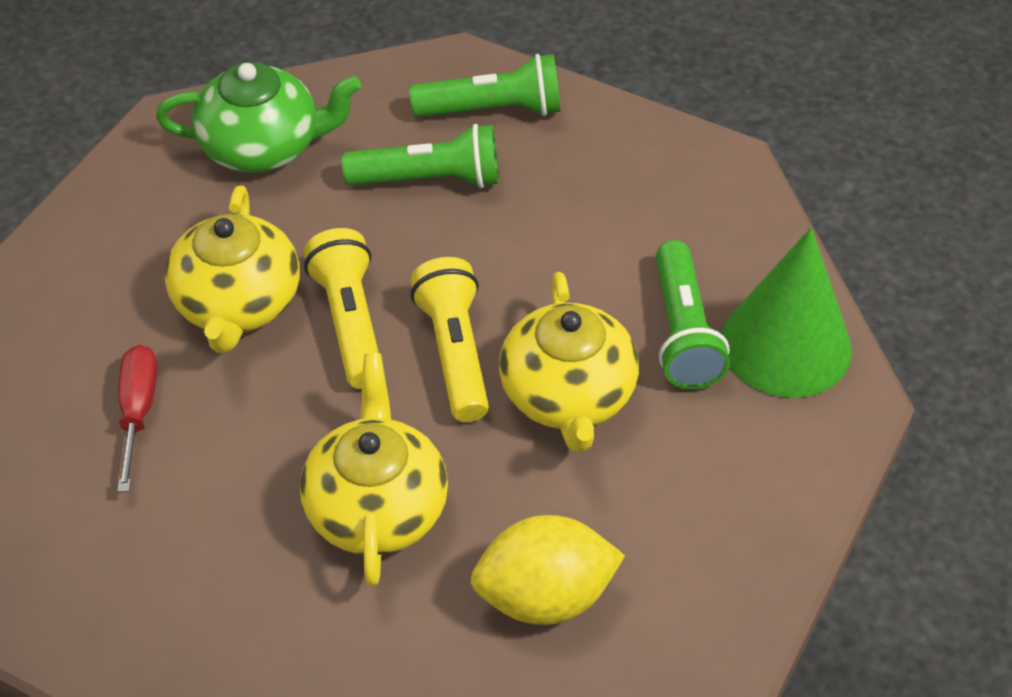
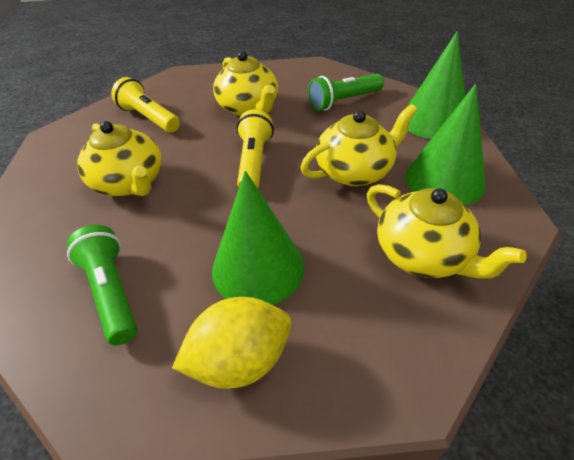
green cone: 1 -> 3
green flashlight: 3 -> 2
green teapot: 1 -> 0
red screwdriver: 1 -> 0
yellow teapot: 3 -> 4

